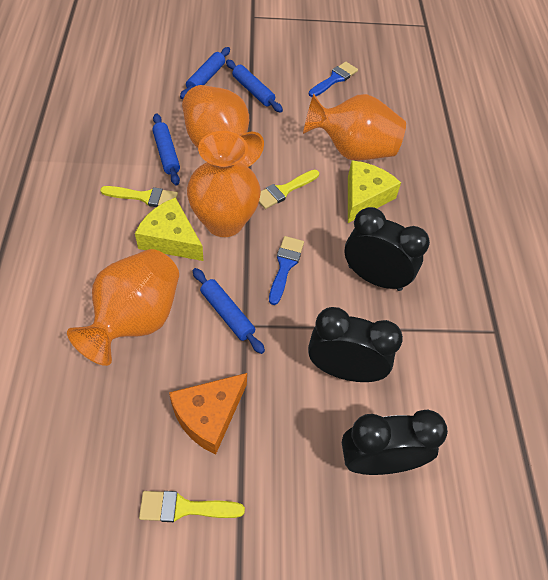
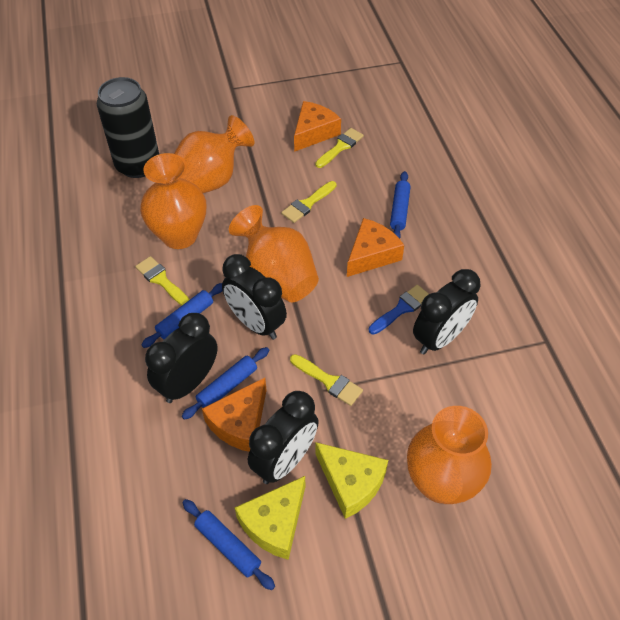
black can: 0 -> 1
black clock: 3 -> 4
blue brush: 2 -> 1
orange cheese: 1 -> 3
yellow brush: 3 -> 4

